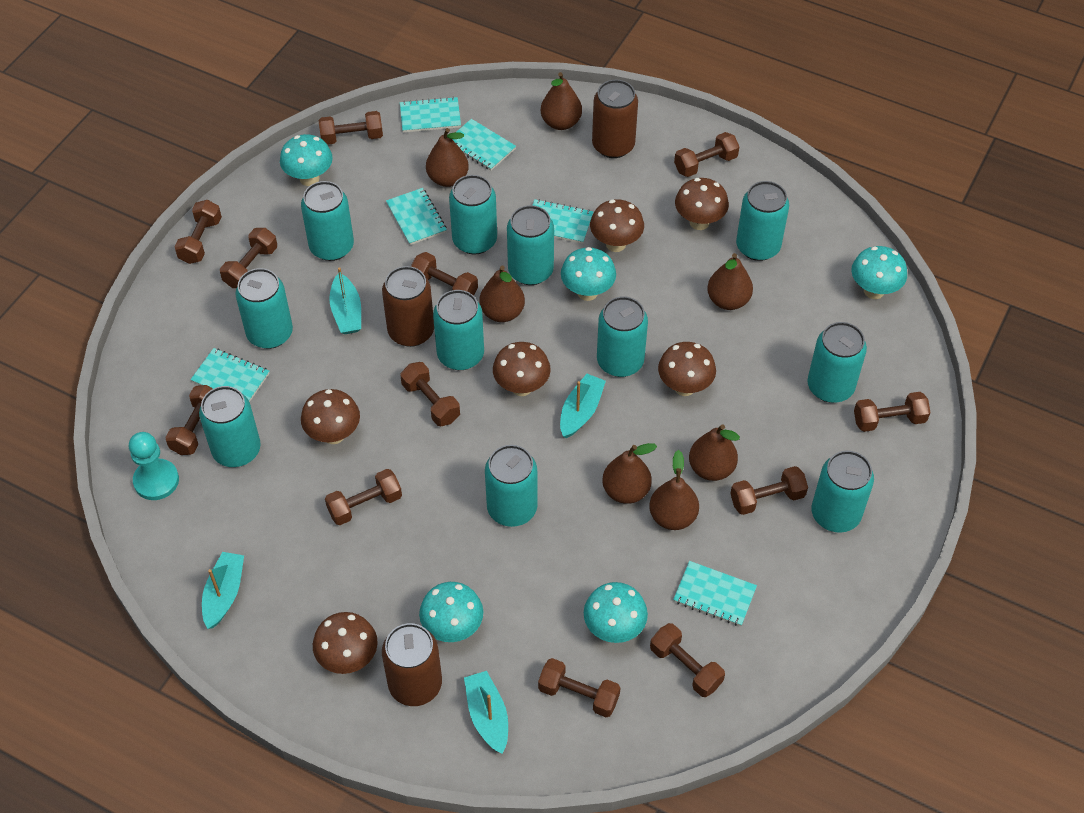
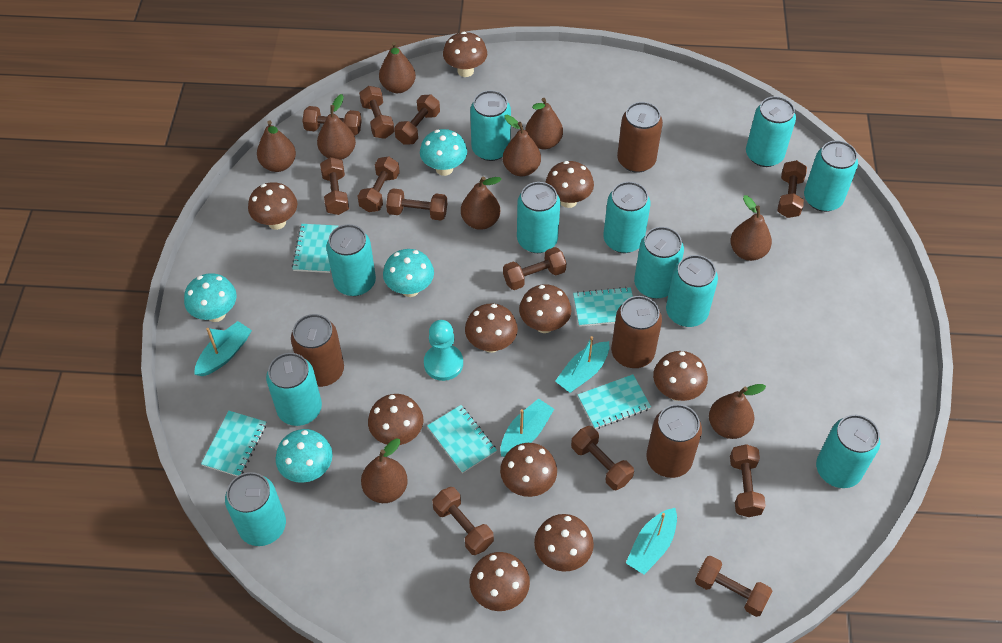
brown can: 3 -> 4
brown mushroom: 6 -> 10
brown pear: 7 -> 9
turquoise mushroom: 5 -> 4
turquoise notebook: 6 -> 5

